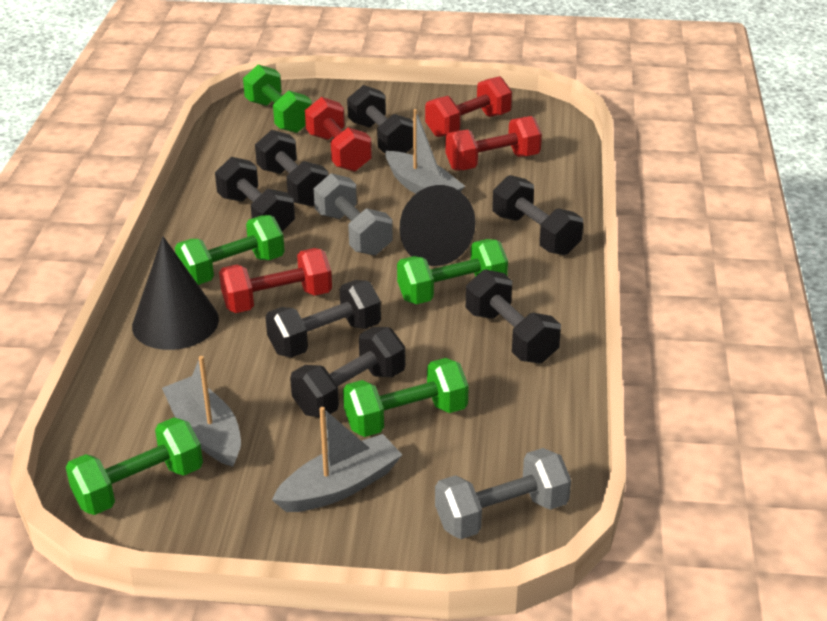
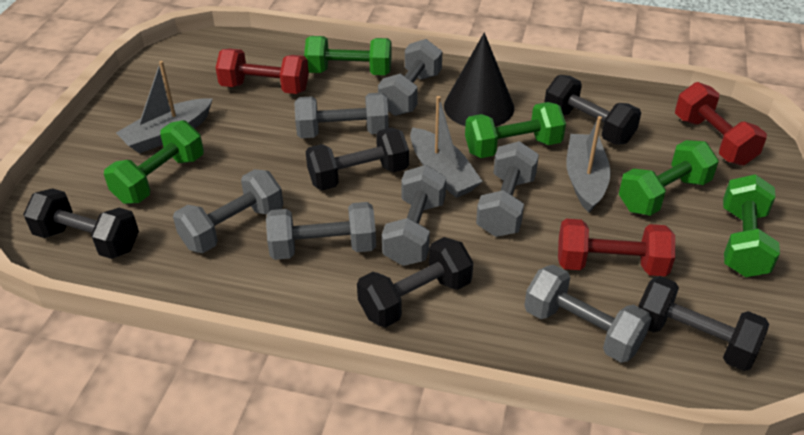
black cone: 2 -> 1
black dumbbell: 7 -> 5
grey dumbbell: 2 -> 7
red dumbbell: 4 -> 3

